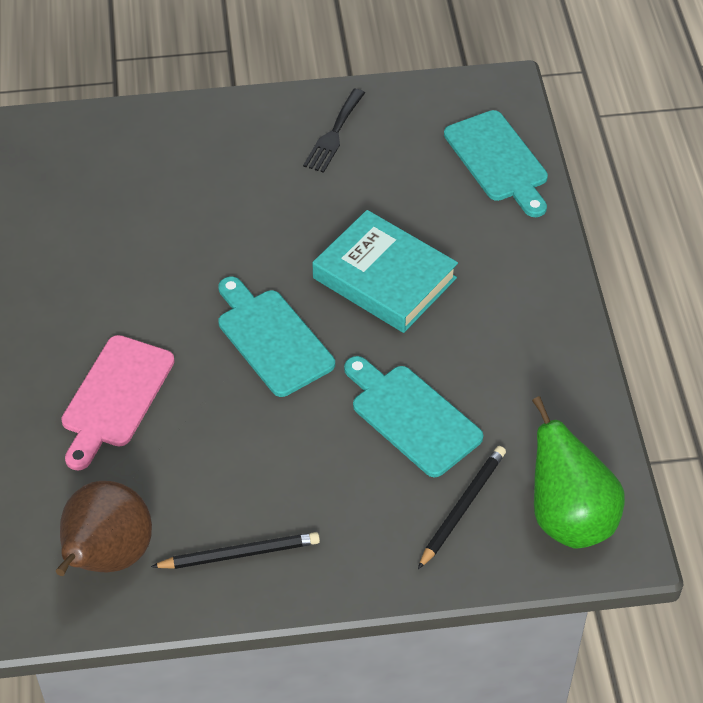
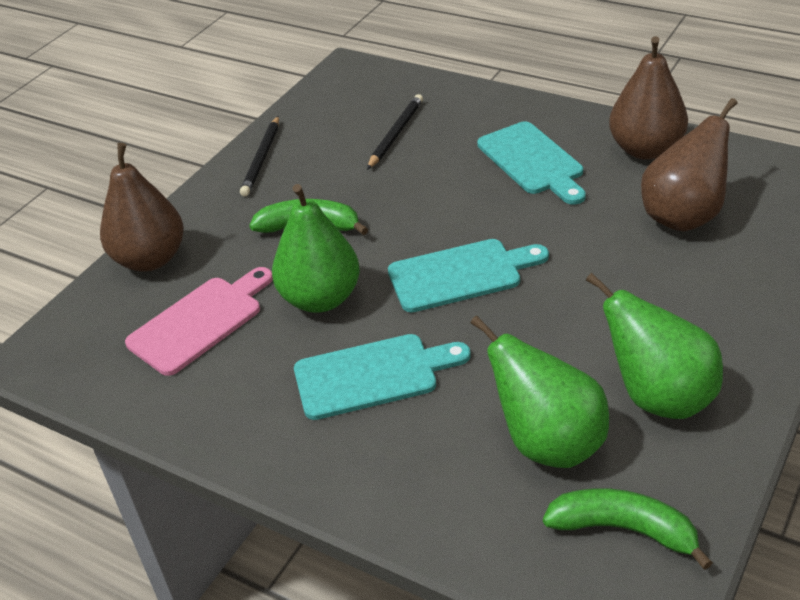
black fork: 1 -> 0
brown pear: 1 -> 3
green banana: 0 -> 2
green pear: 1 -> 3
turquoise book: 1 -> 0

